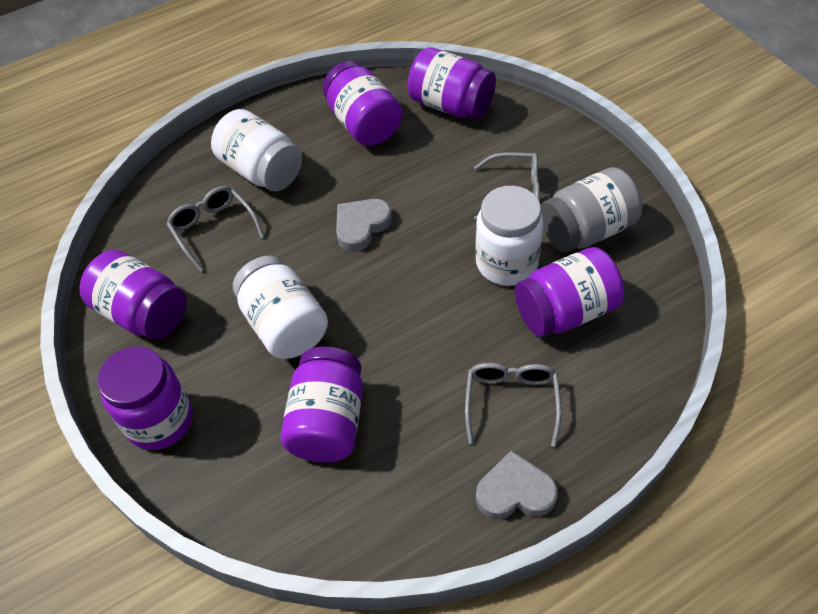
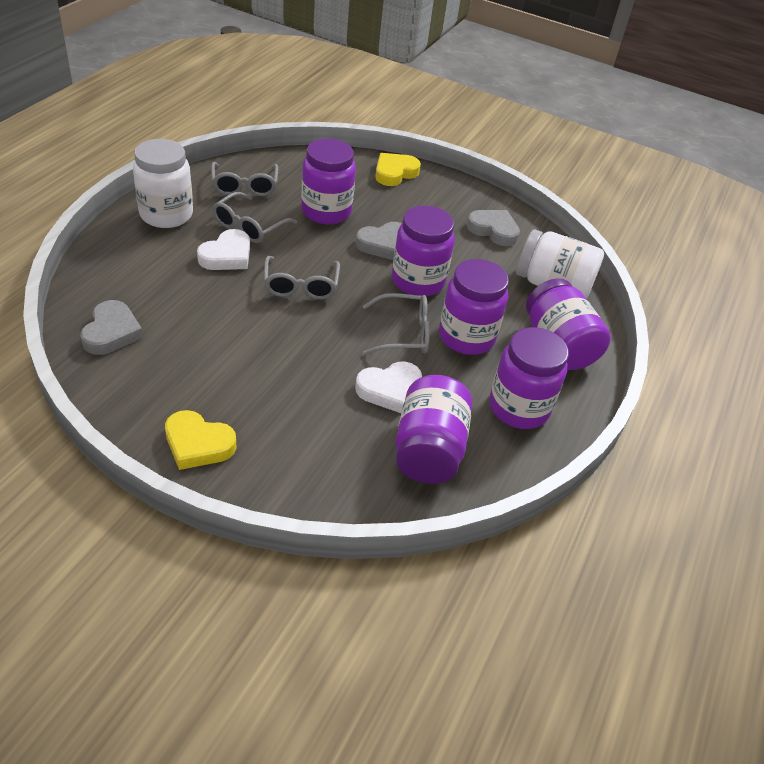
grey glasses: 3 -> 4
grey heart: 2 -> 3
grey jar: 1 -> 0
white heart: 0 -> 2
white jar: 3 -> 2
yellow heart: 0 -> 2

